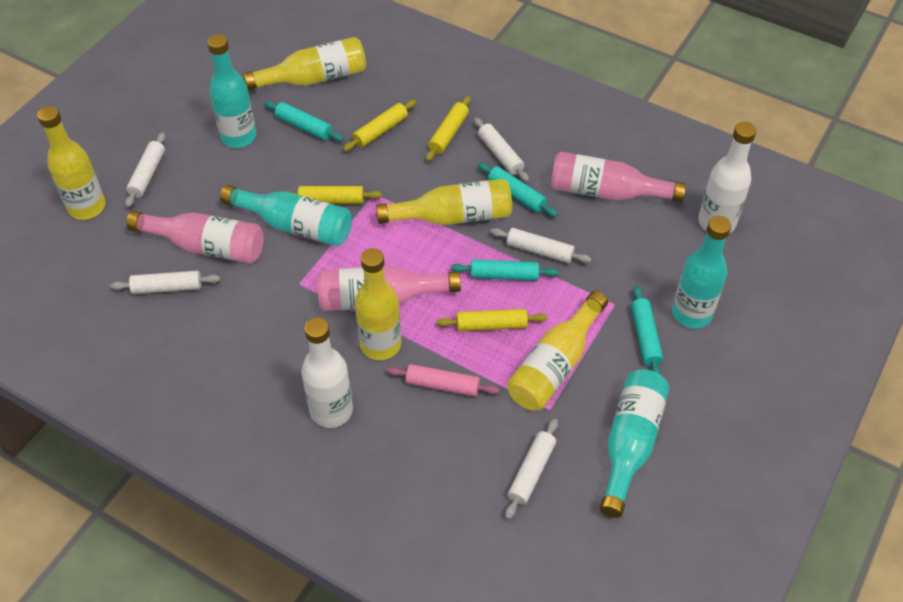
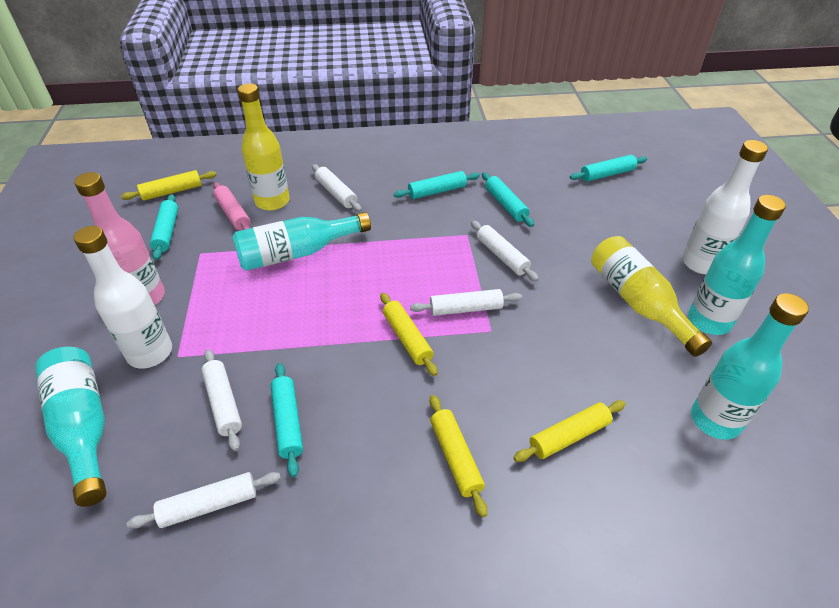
pink bottle: 3 -> 1
turquoise rolling pin: 4 -> 5
yellow bottle: 5 -> 2

